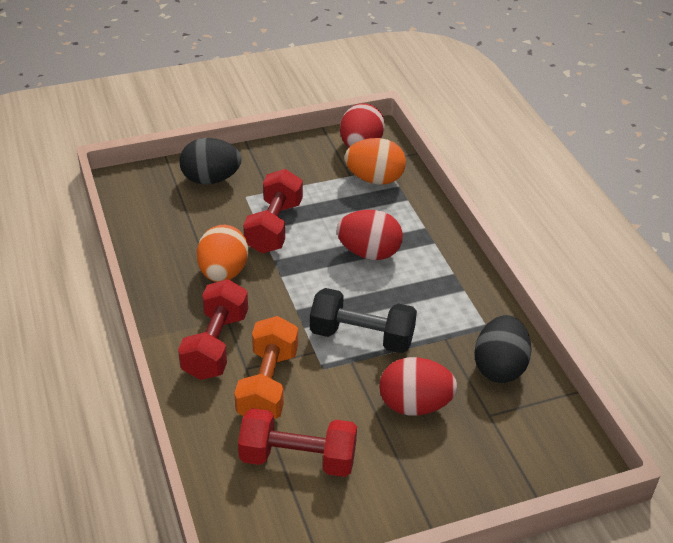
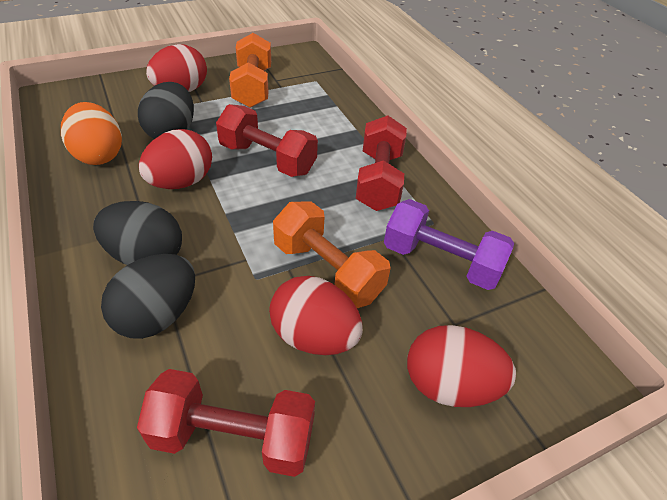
black dumbbell: 1 -> 0
black egg: 2 -> 3
orange dumbbell: 1 -> 2
orange egg: 2 -> 1
purple dumbbell: 0 -> 1
red egg: 3 -> 4

